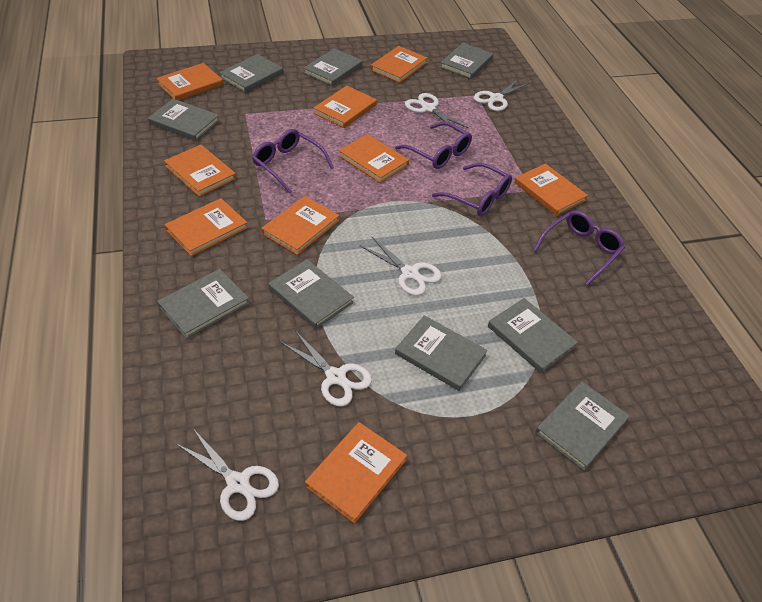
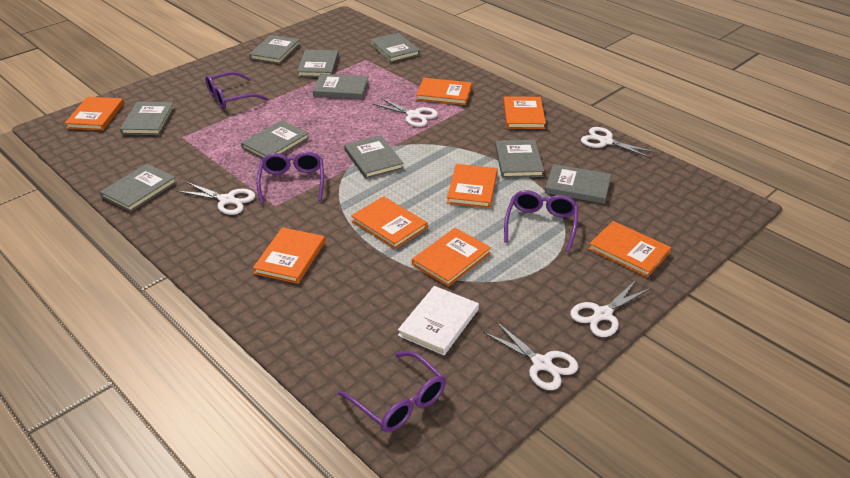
grey book: 9 -> 10
orange book: 9 -> 8
white book: 0 -> 1

